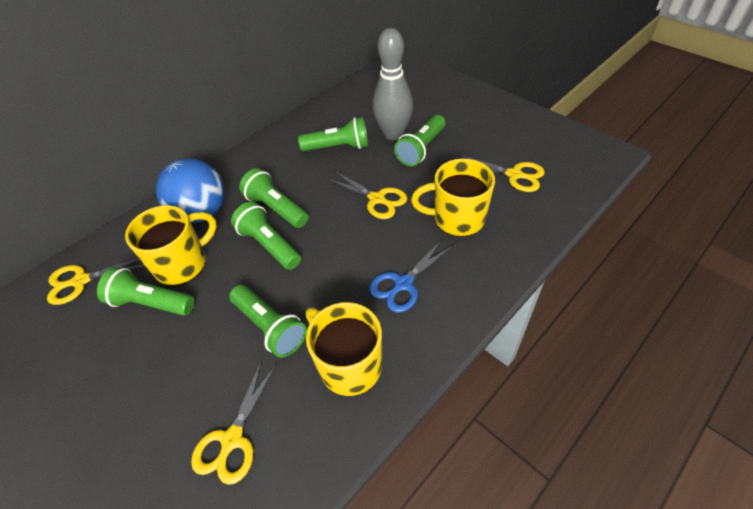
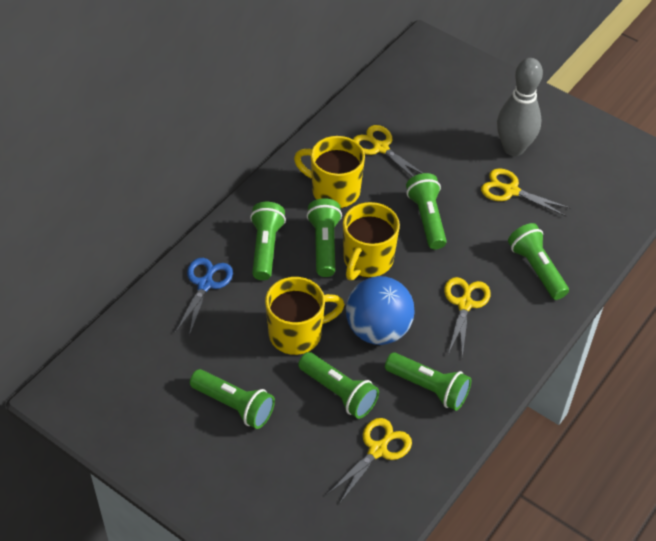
green flashlight: 6 -> 7

